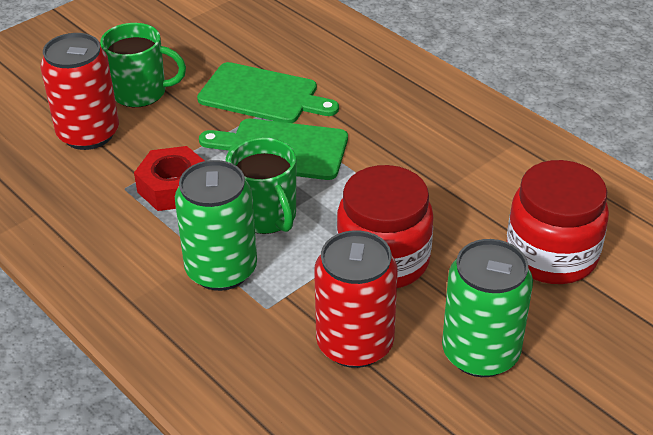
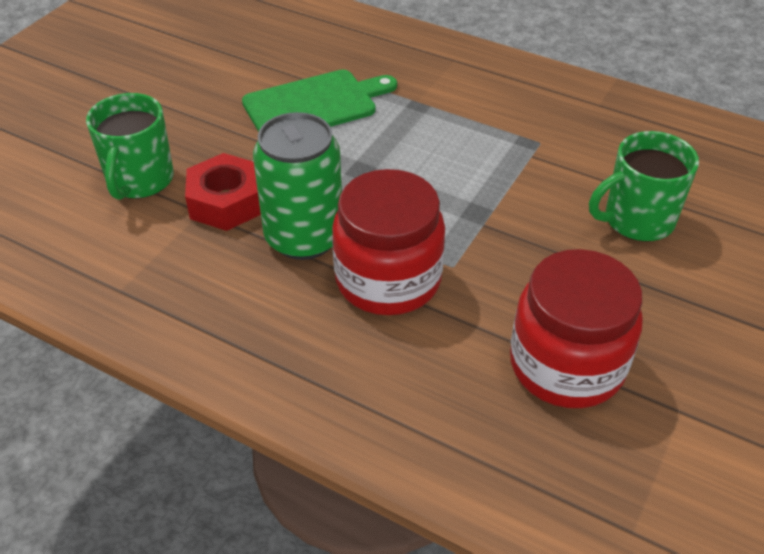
green can: 2 -> 1
green cutting board: 2 -> 1
red can: 2 -> 0

